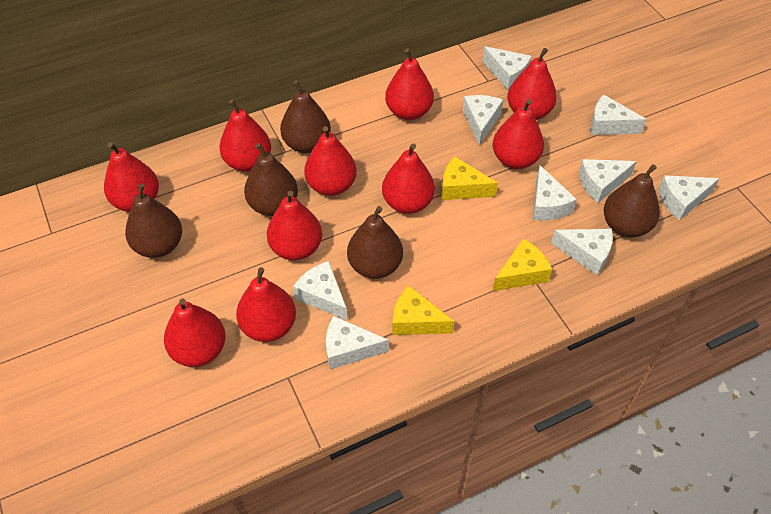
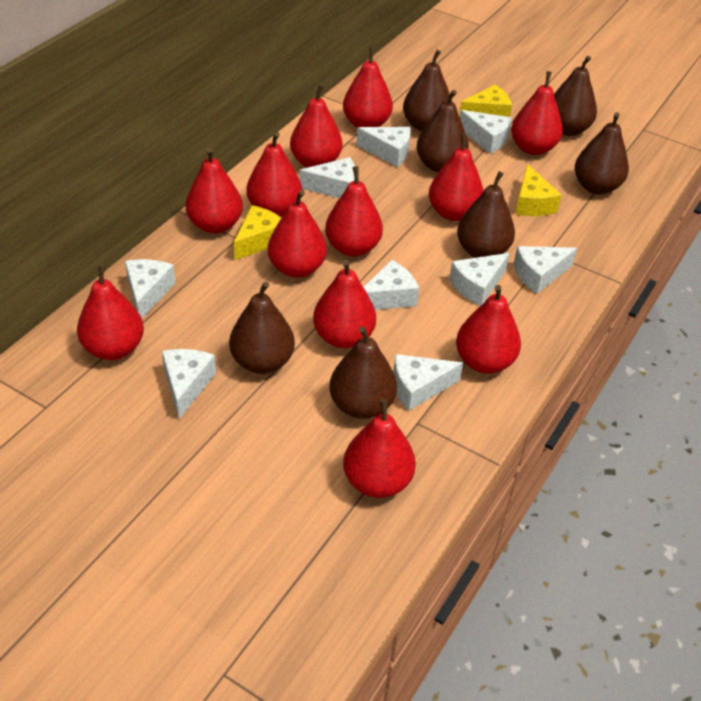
brown pear: 5 -> 7
red pear: 10 -> 12

